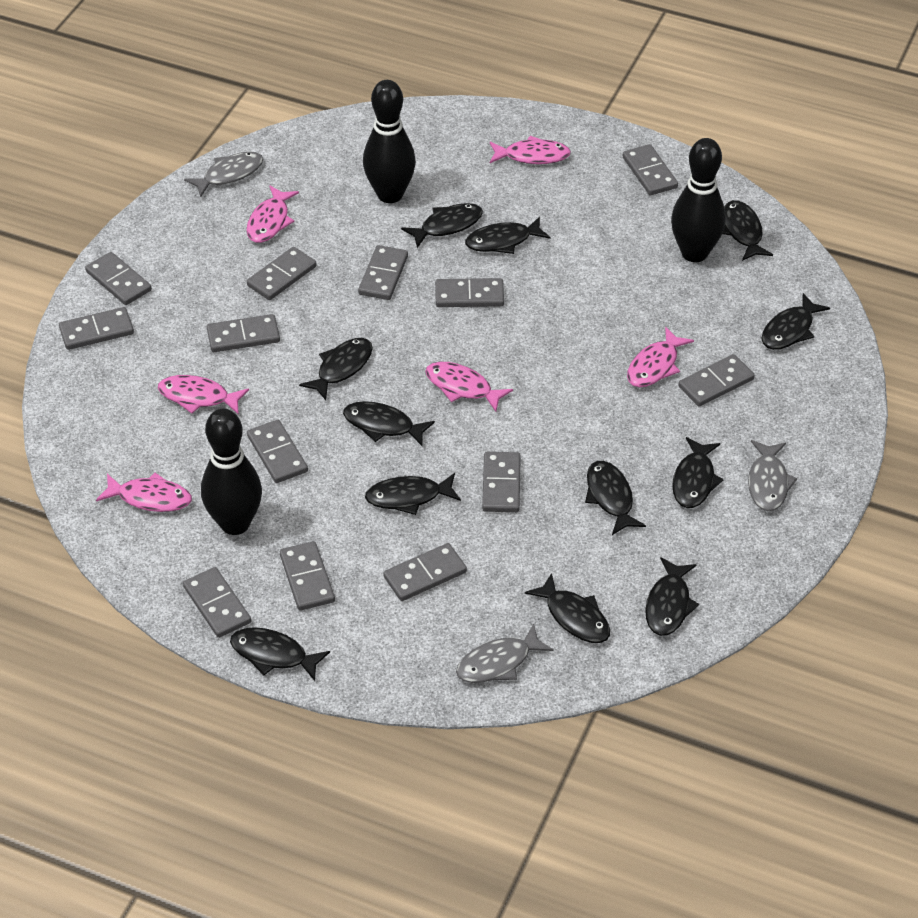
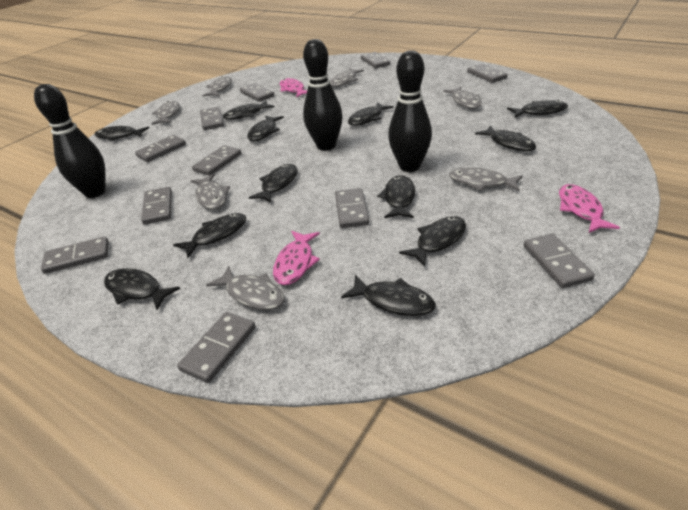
grey domino: 13 -> 11
grey fish: 3 -> 7
pink fish: 6 -> 3

